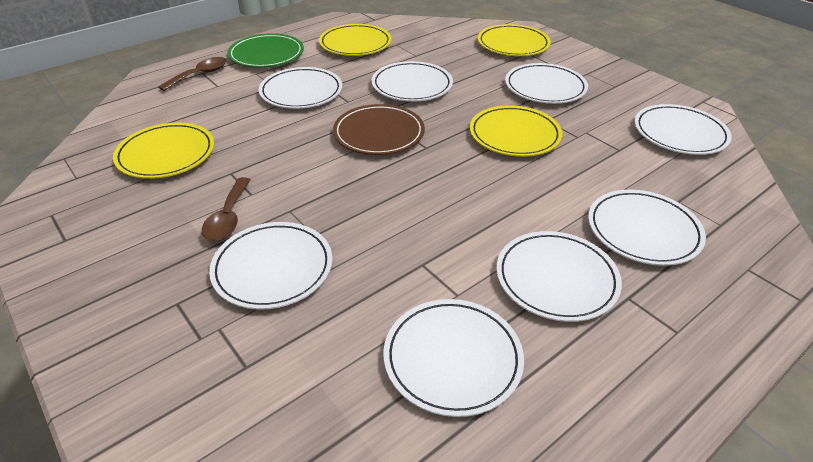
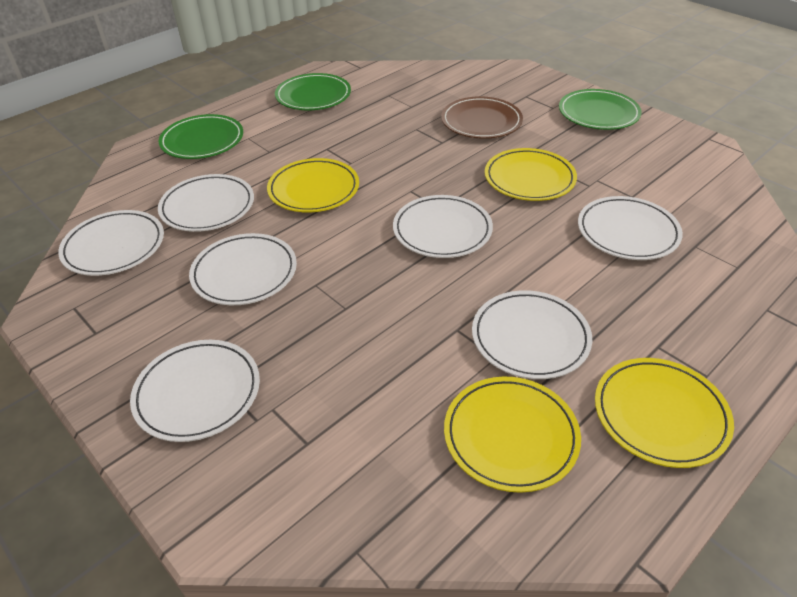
brown spoon: 2 -> 0
green plate: 1 -> 3
white plate: 8 -> 7

